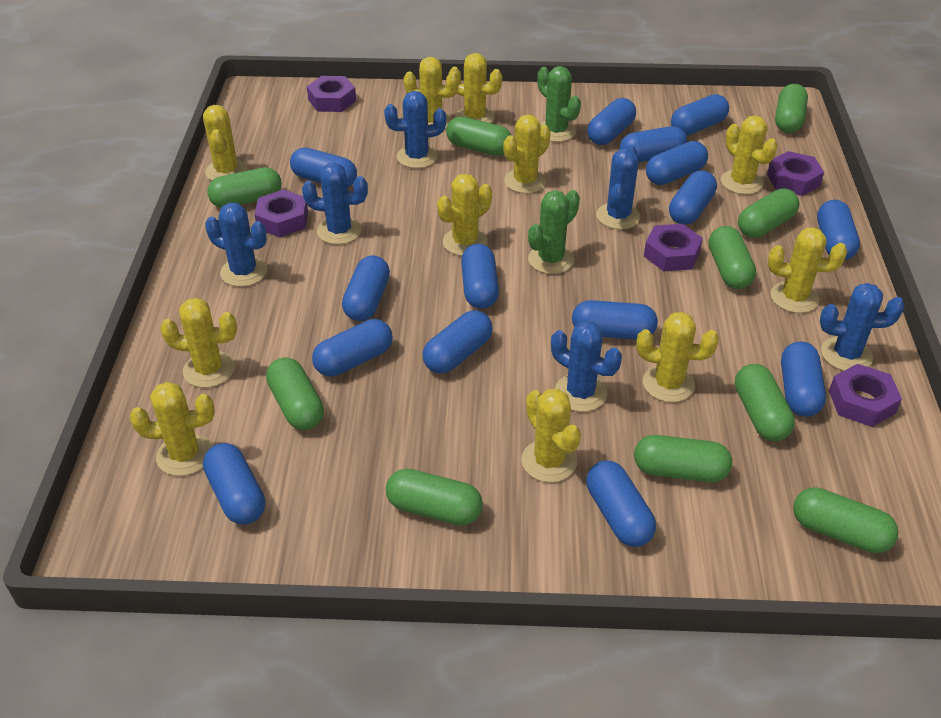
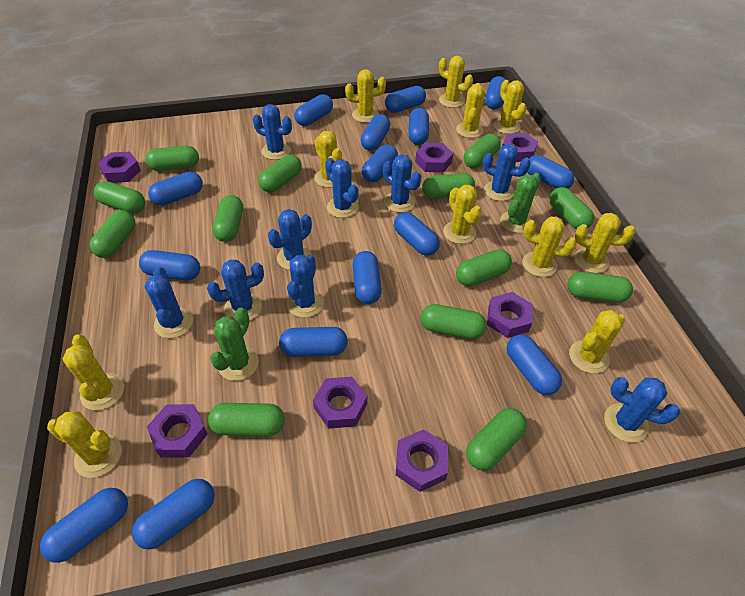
blue cactus: 6 -> 9
green capsule: 10 -> 13
purple nut: 5 -> 7

